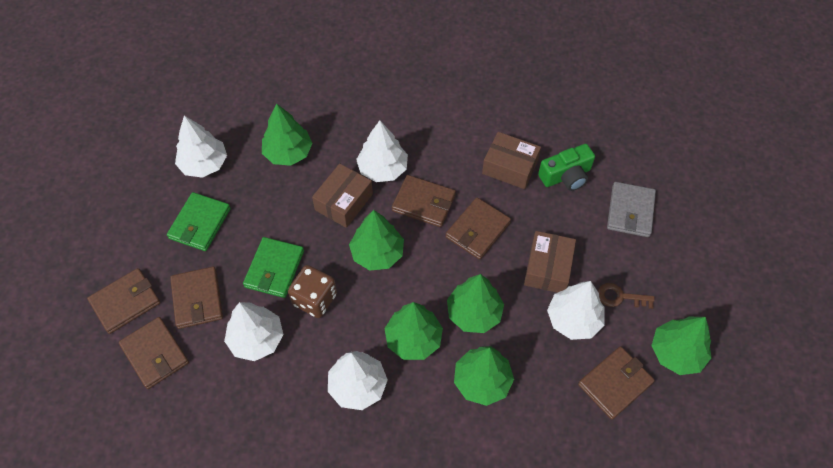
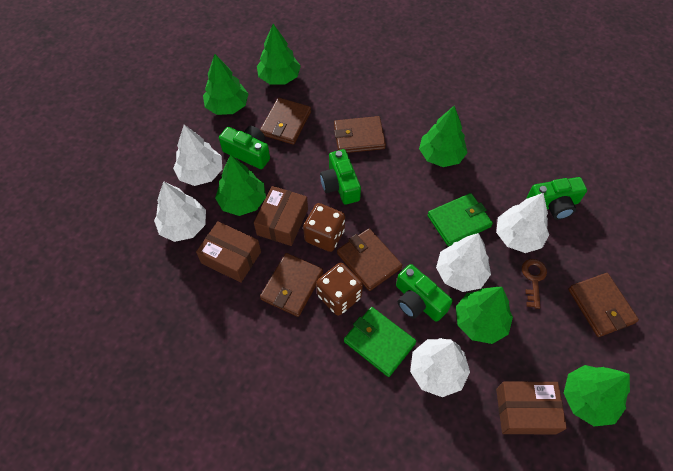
brown dice: 1 -> 2
brown wallet: 6 -> 5
green camera: 1 -> 4
grey wallet: 1 -> 0

